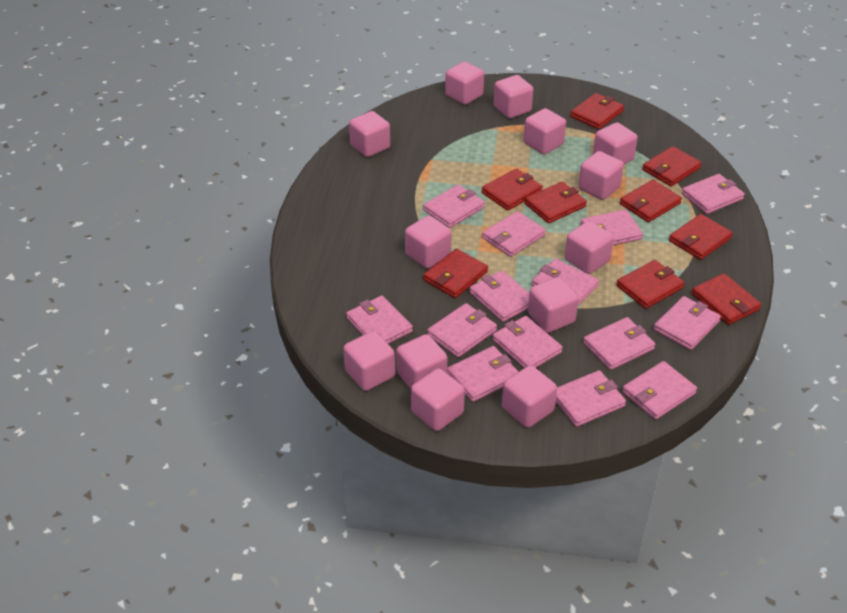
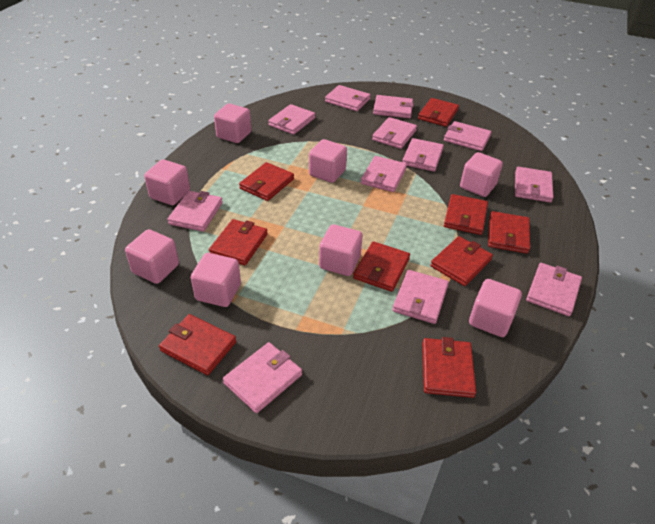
pink cube: 13 -> 8
pink wallet: 14 -> 12

